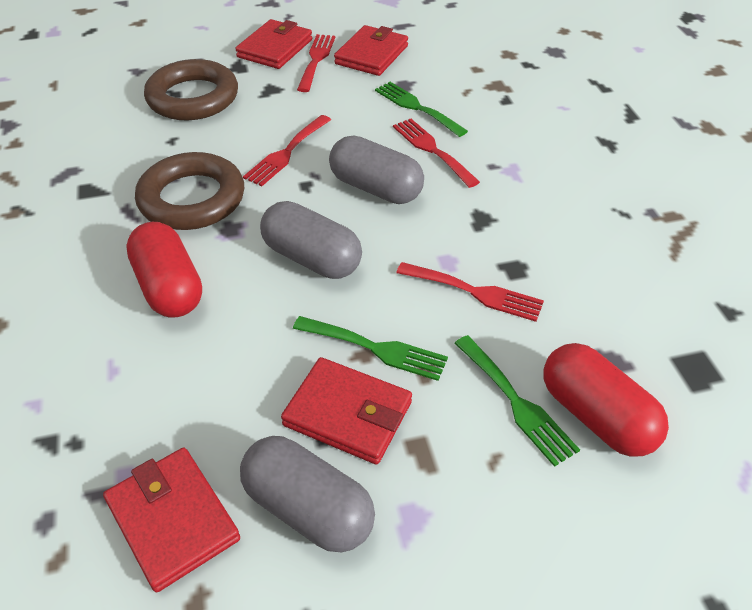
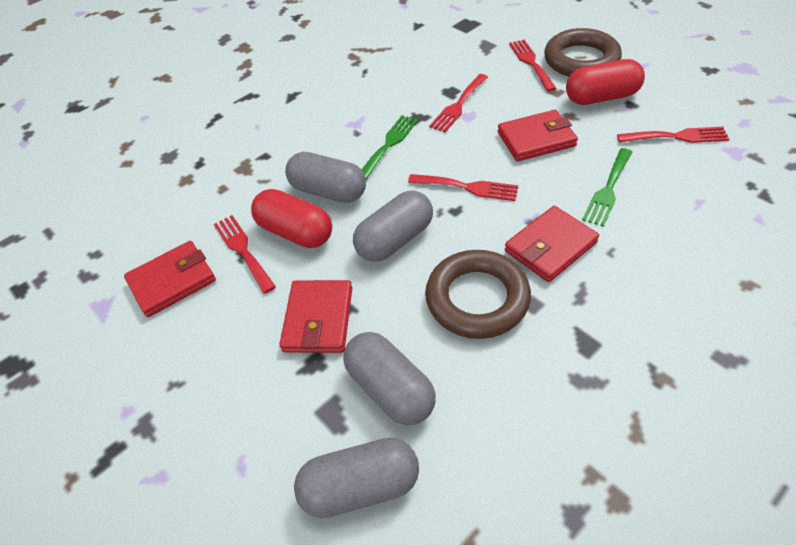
green fork: 3 -> 2
grey capsule: 3 -> 4
red fork: 4 -> 5

